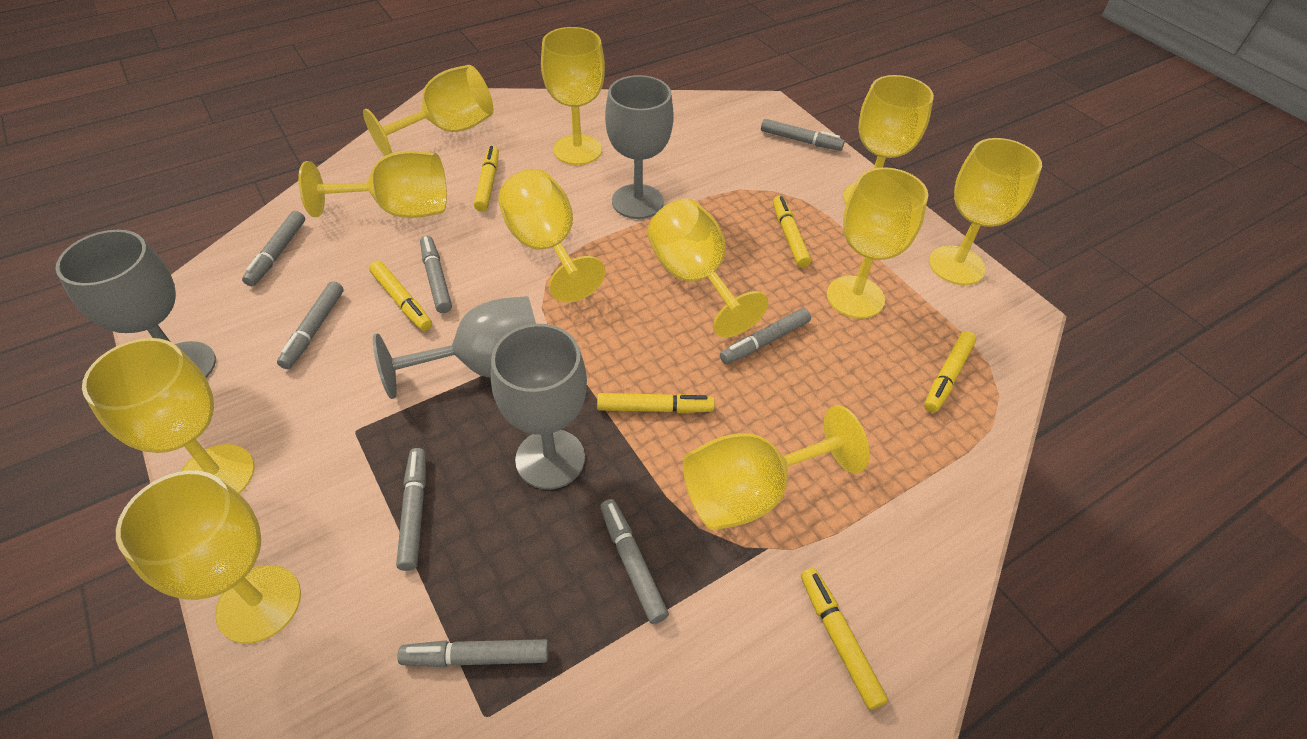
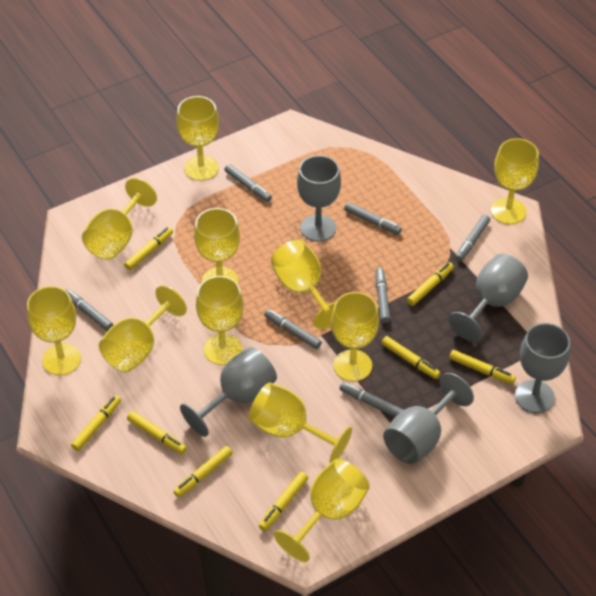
grey goblet: 4 -> 5
grey marker: 8 -> 7
yellow marker: 6 -> 8

